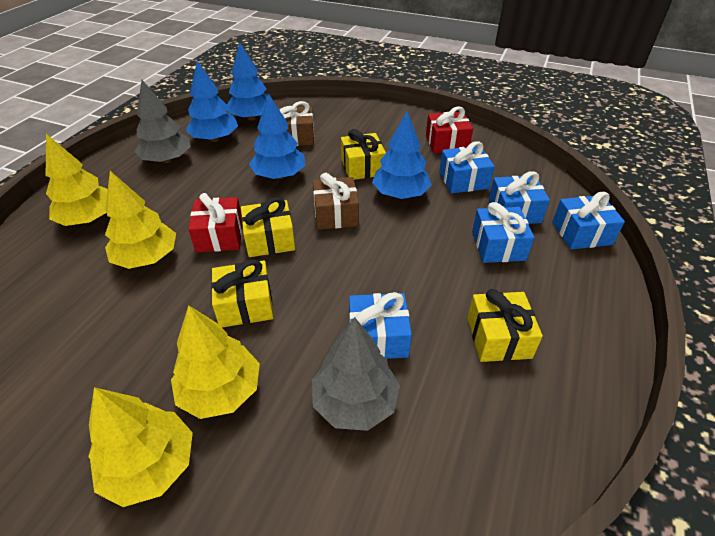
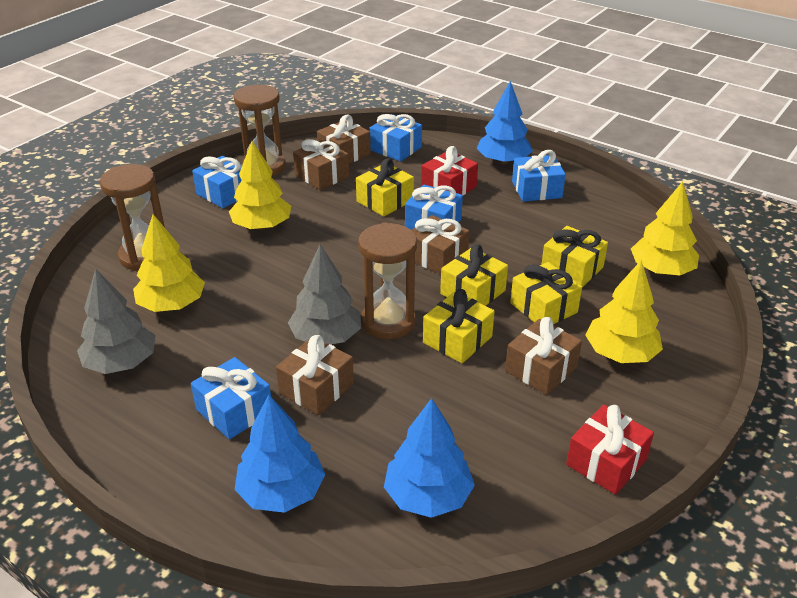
blue tree: 4 -> 3
brown gift: 2 -> 5
brown hourglass: 0 -> 3
yellow gift: 4 -> 5

